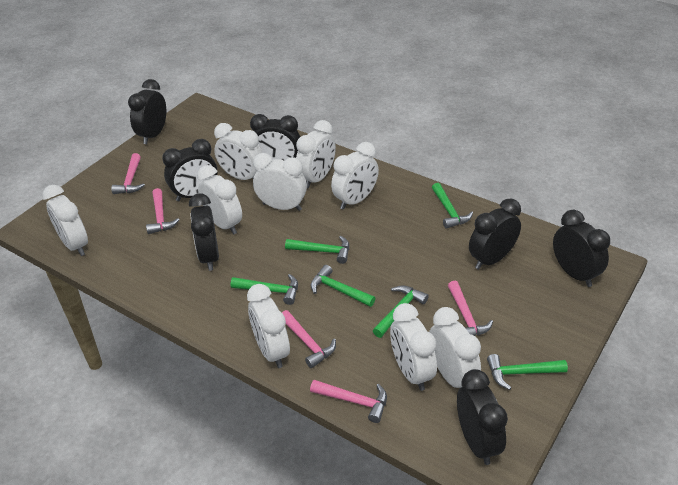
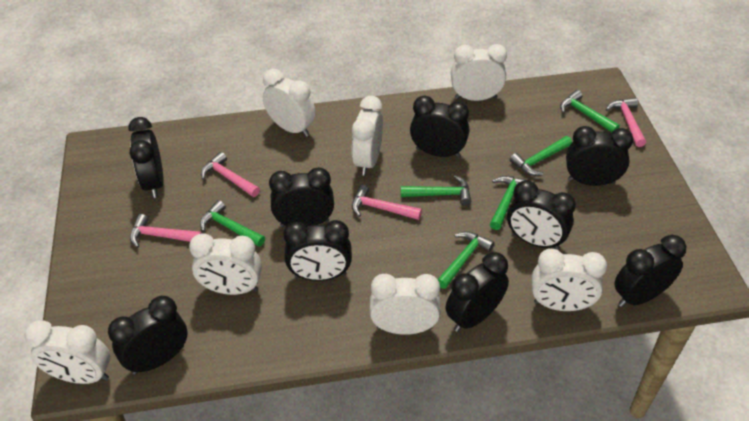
black clock: 7 -> 9
pink hammer: 5 -> 4
white clock: 9 -> 7

